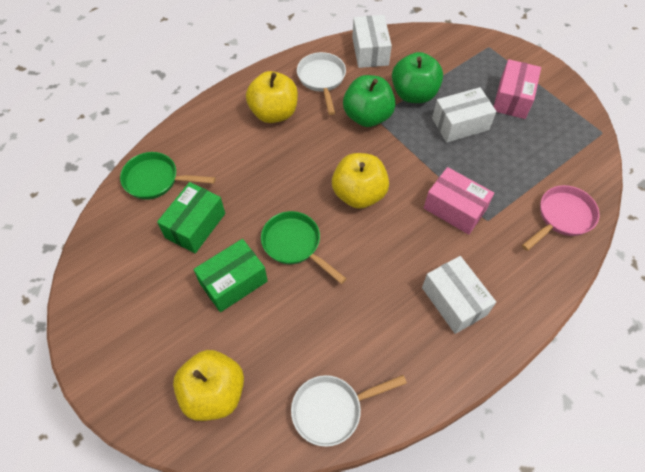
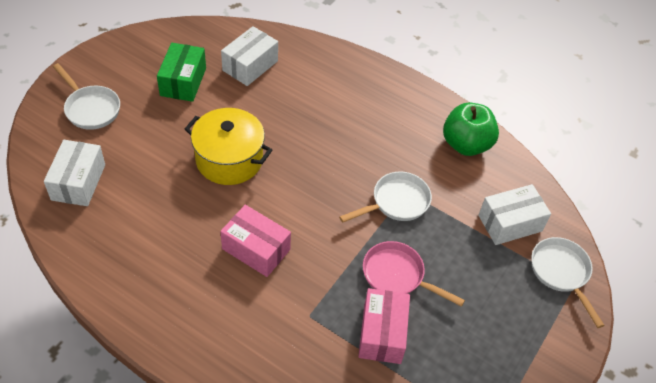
green apple: 2 -> 1
green box: 2 -> 1
green pan: 2 -> 0
white pan: 2 -> 3
yellow apple: 3 -> 0
yellow pot: 0 -> 1

